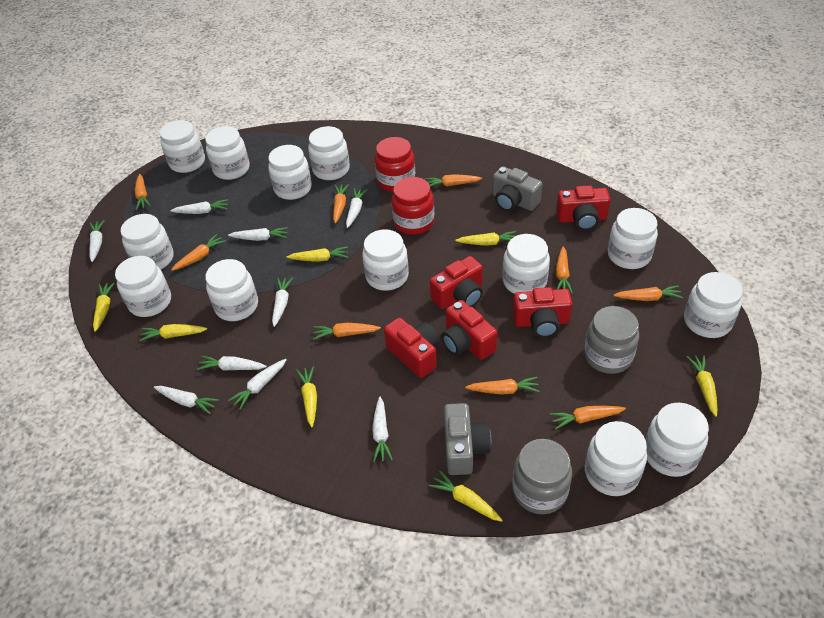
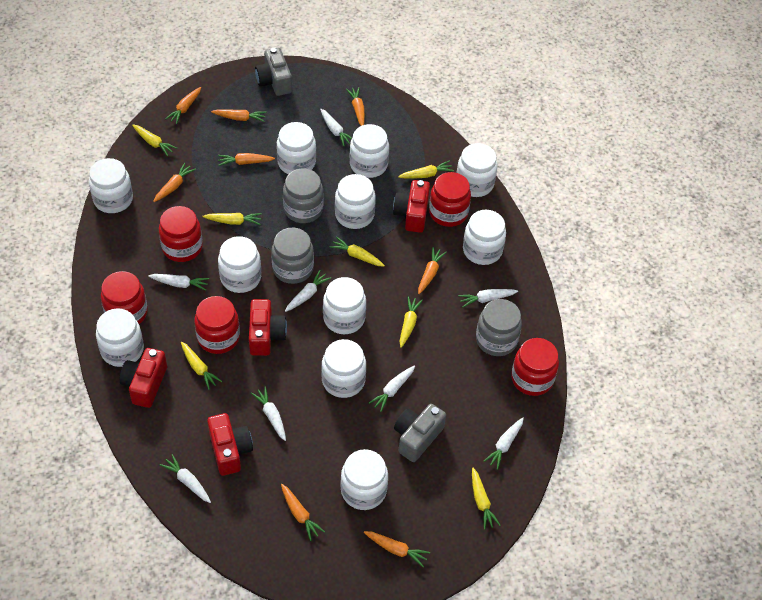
grey jar: 2 -> 3
orange carrot: 9 -> 8
red camera: 5 -> 4
red jar: 2 -> 5
white carrot: 9 -> 8
white jar: 13 -> 11

